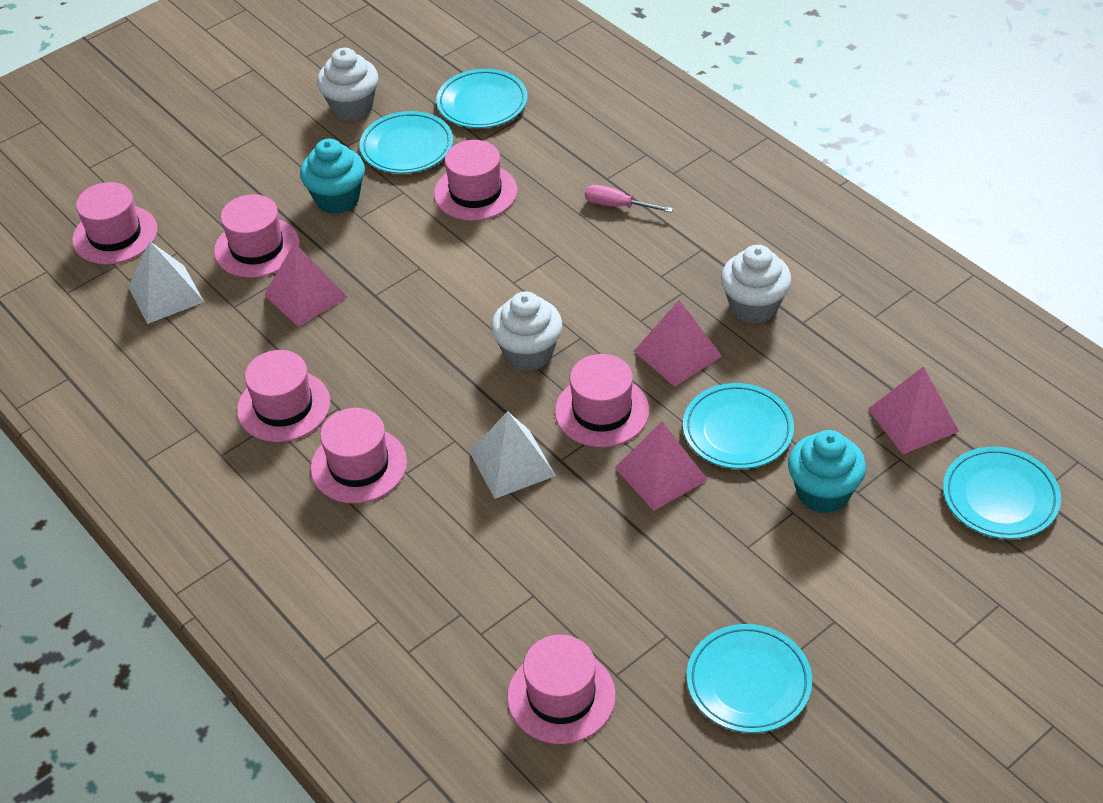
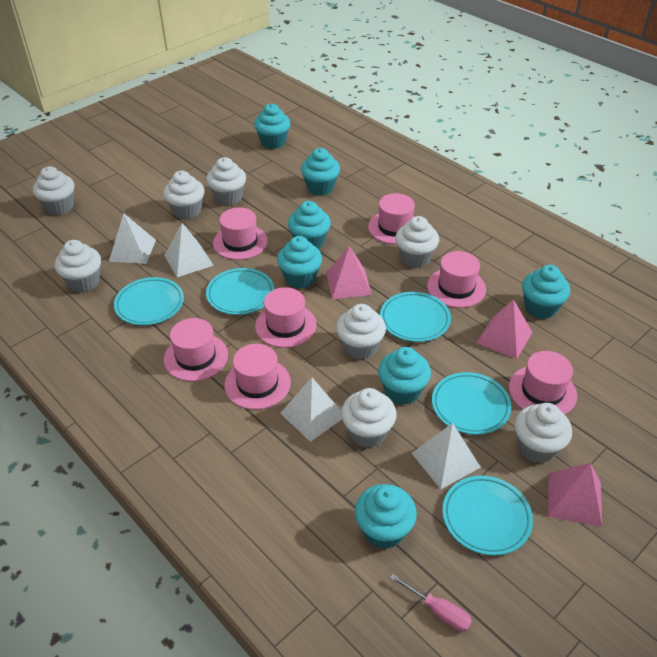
pink pyramid: 4 -> 3
turquoise cupcake: 2 -> 7
white cupcake: 3 -> 8
white pyramid: 2 -> 4

